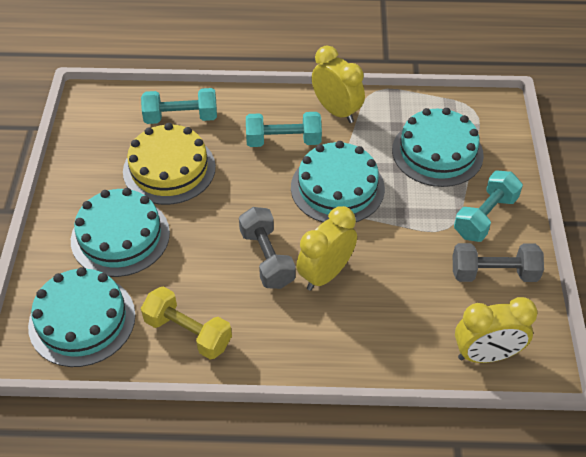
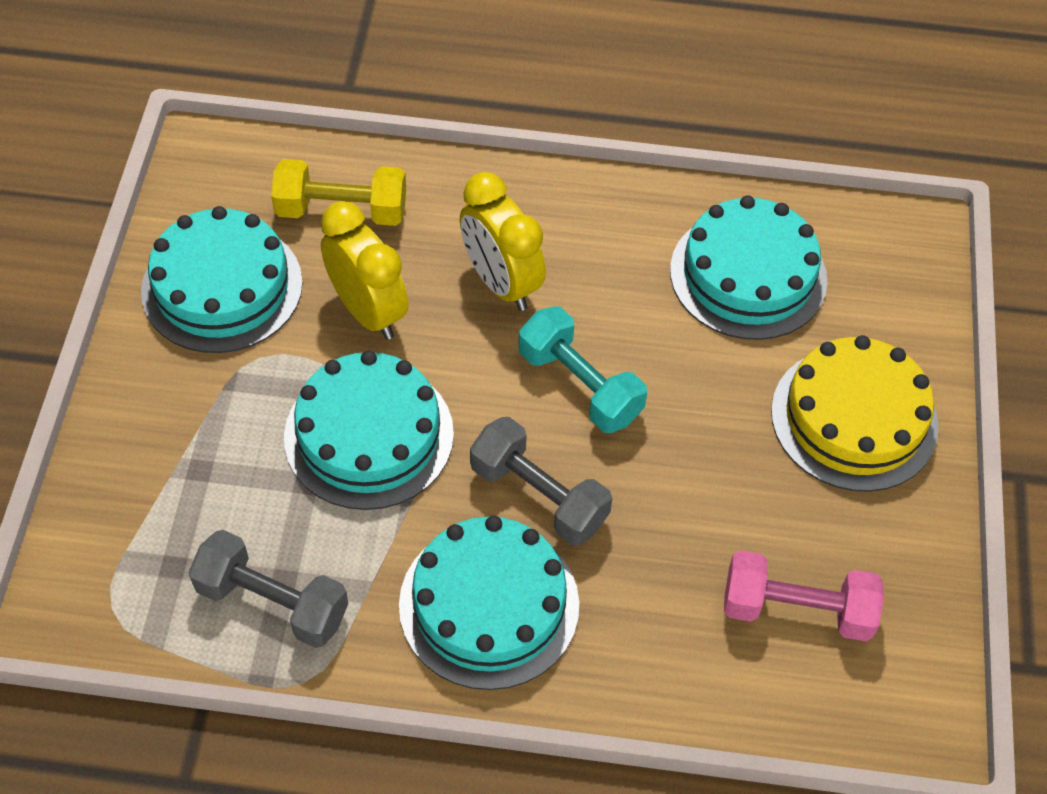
pink dumbbell: 0 -> 1
turquoise dumbbell: 3 -> 1
yellow clock: 3 -> 2

